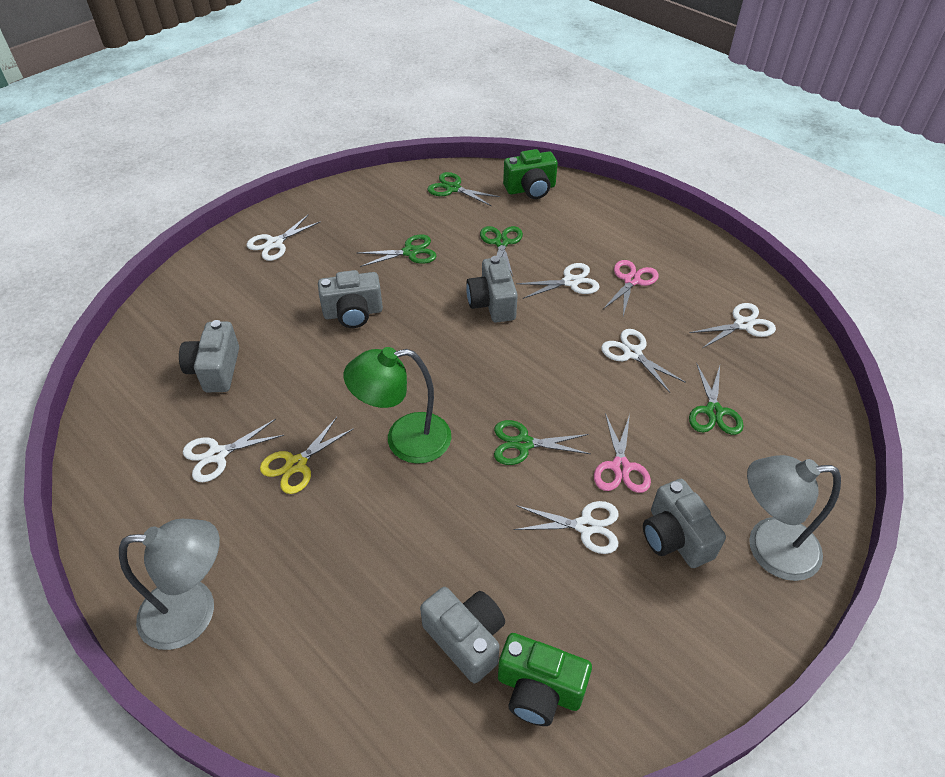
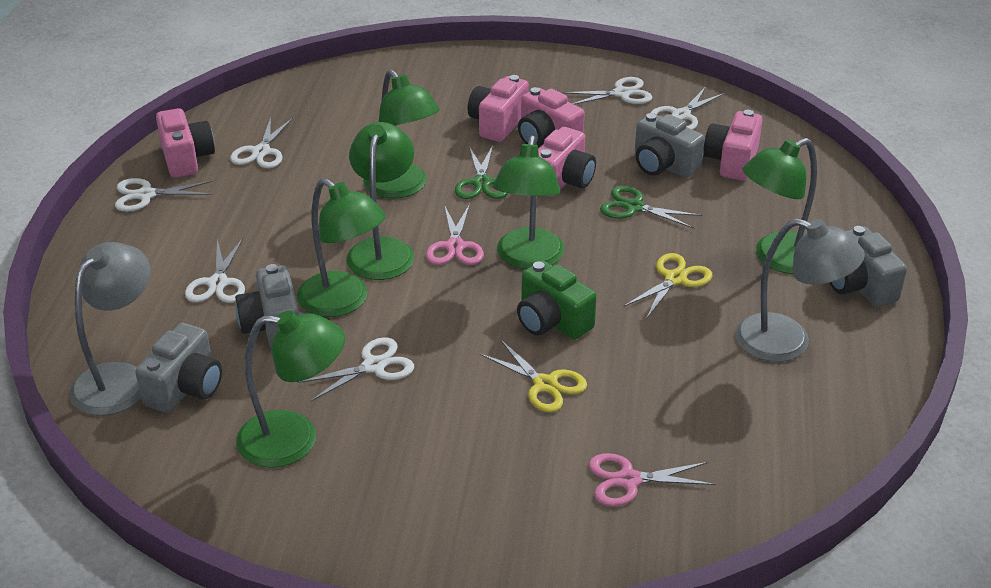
green camera: 2 -> 1
green lamp: 1 -> 6
green scissors: 5 -> 2
grey camera: 5 -> 4
pink camera: 0 -> 5
yellow scissors: 1 -> 2

